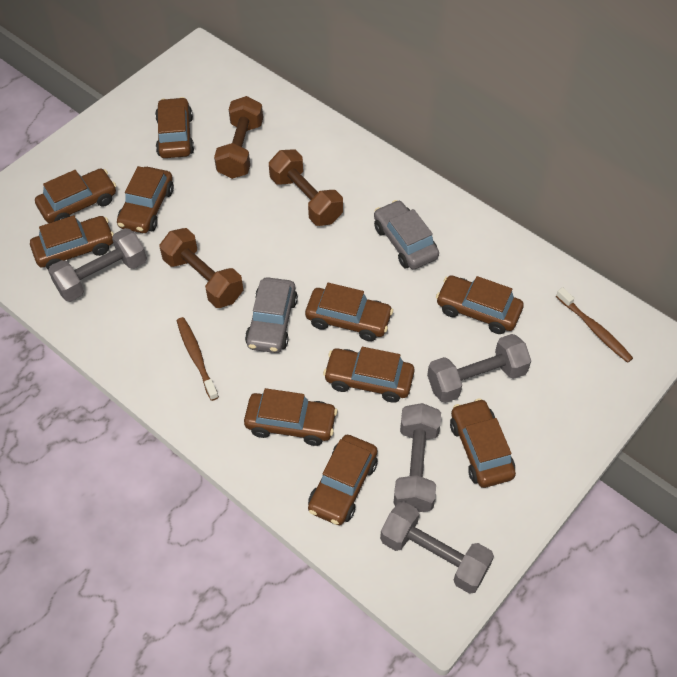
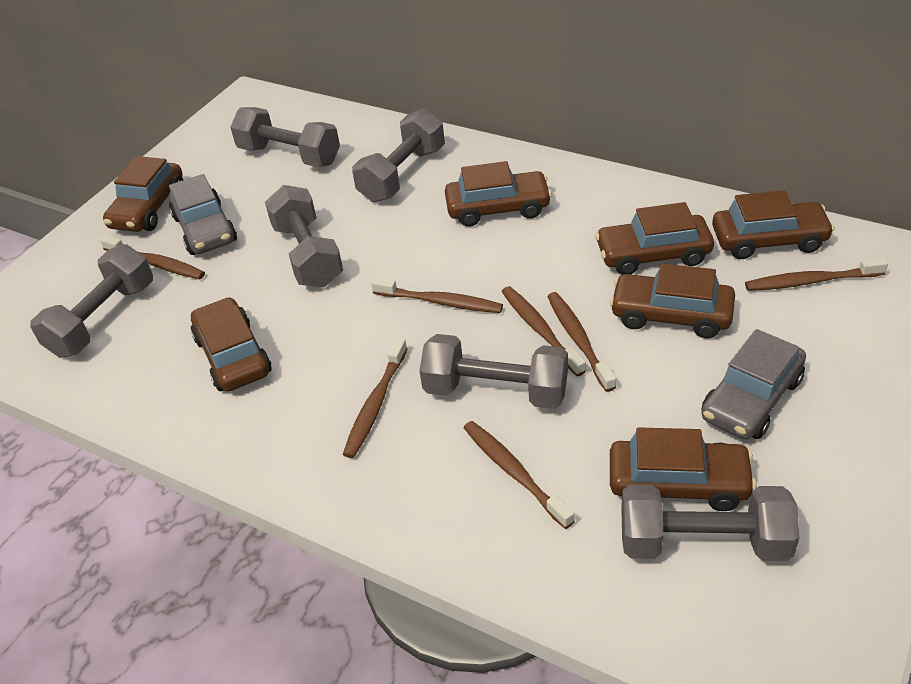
brown car: 10 -> 7
brown dumbbell: 3 -> 0
brown toothbrush: 2 -> 7
grey dumbbell: 4 -> 6

